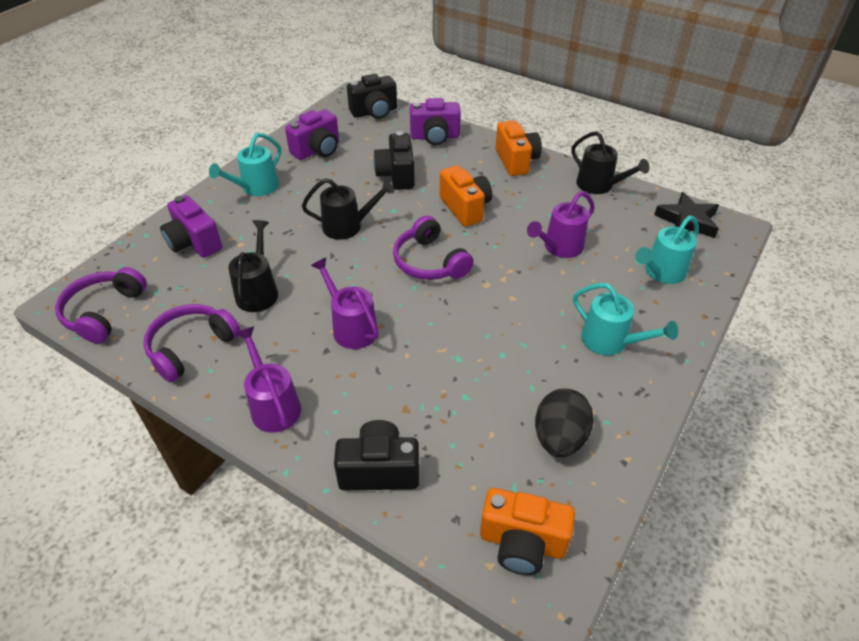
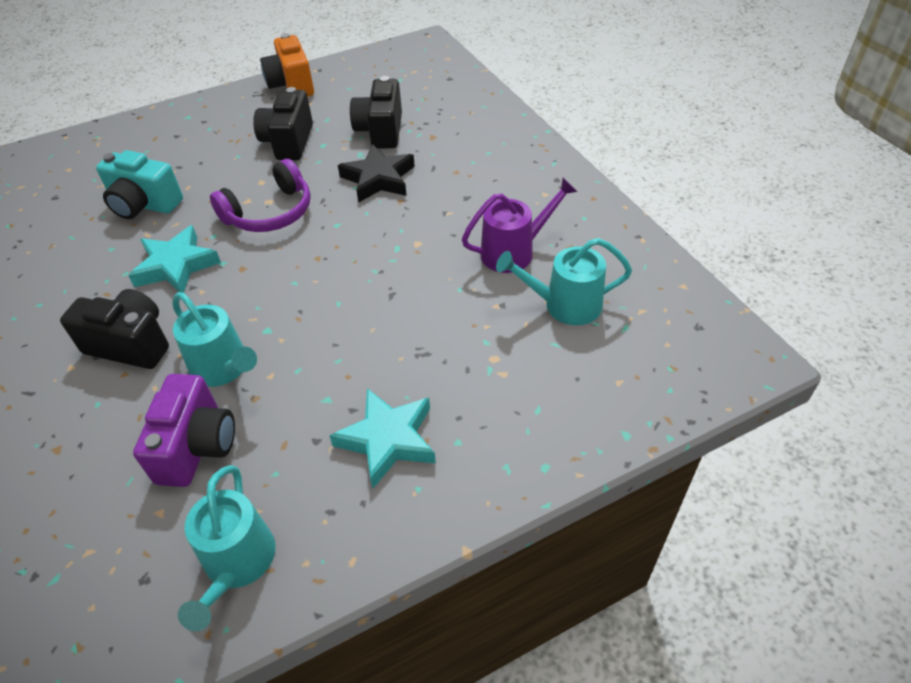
black egg: 1 -> 0
black watering can: 3 -> 0
orange camera: 3 -> 1
purple camera: 3 -> 1
purple headphones: 3 -> 1
purple watering can: 3 -> 1
turquoise camera: 0 -> 1
turquoise star: 0 -> 2

